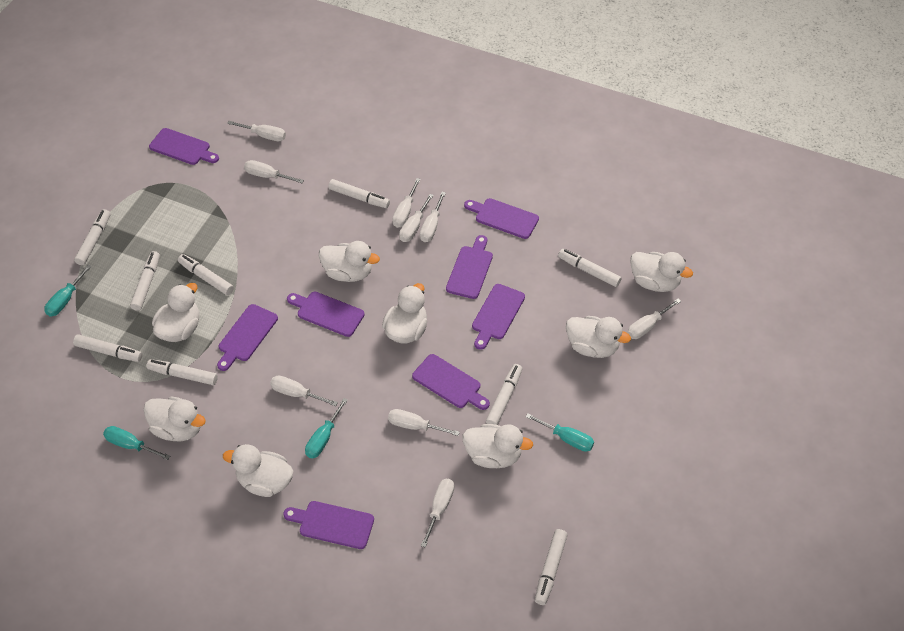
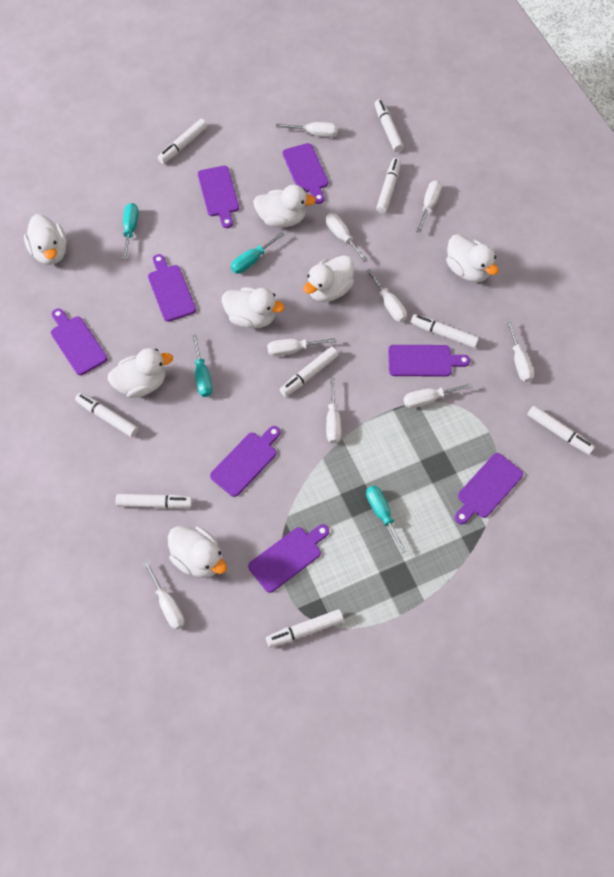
white duck: 8 -> 7

